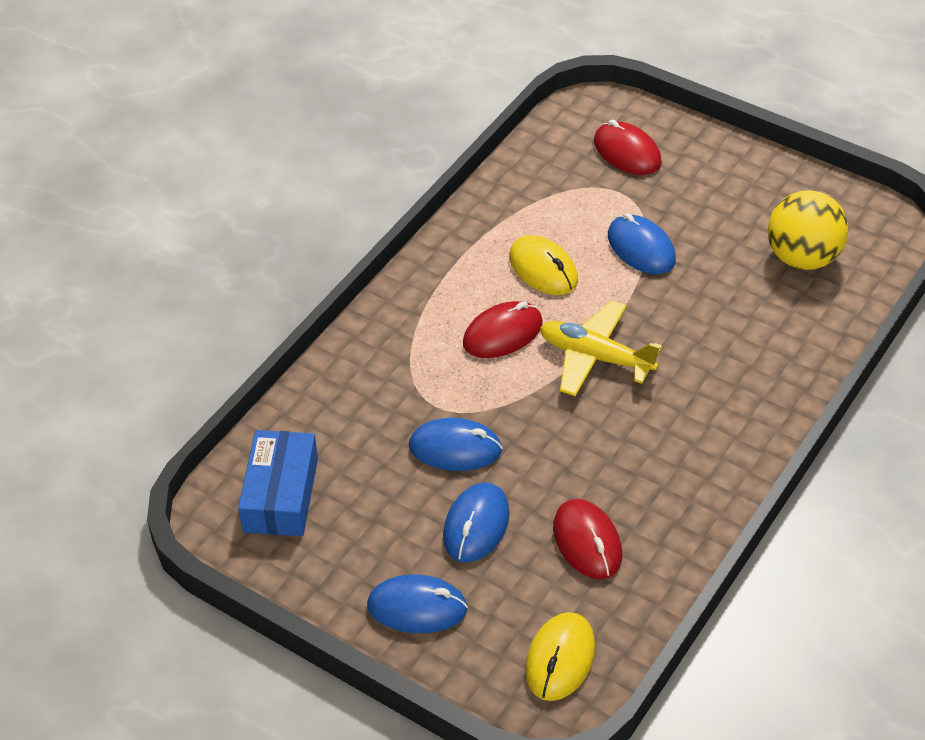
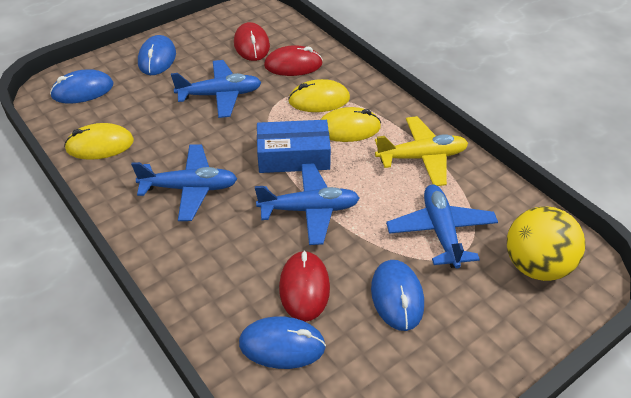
blue plane: 0 -> 4
yellow mouse: 2 -> 3

